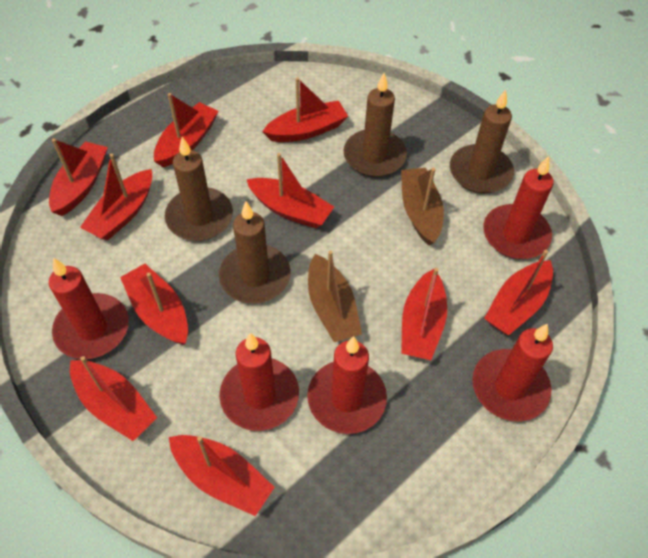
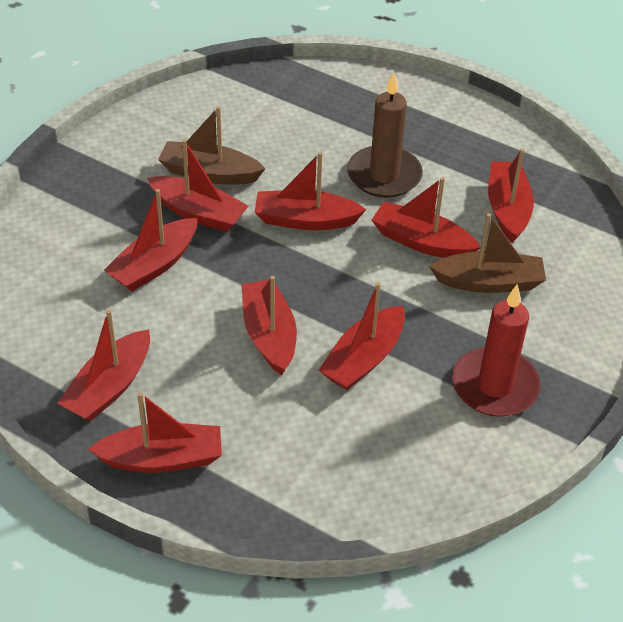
brown candle: 4 -> 1
red boat: 10 -> 9
red candle: 5 -> 1

